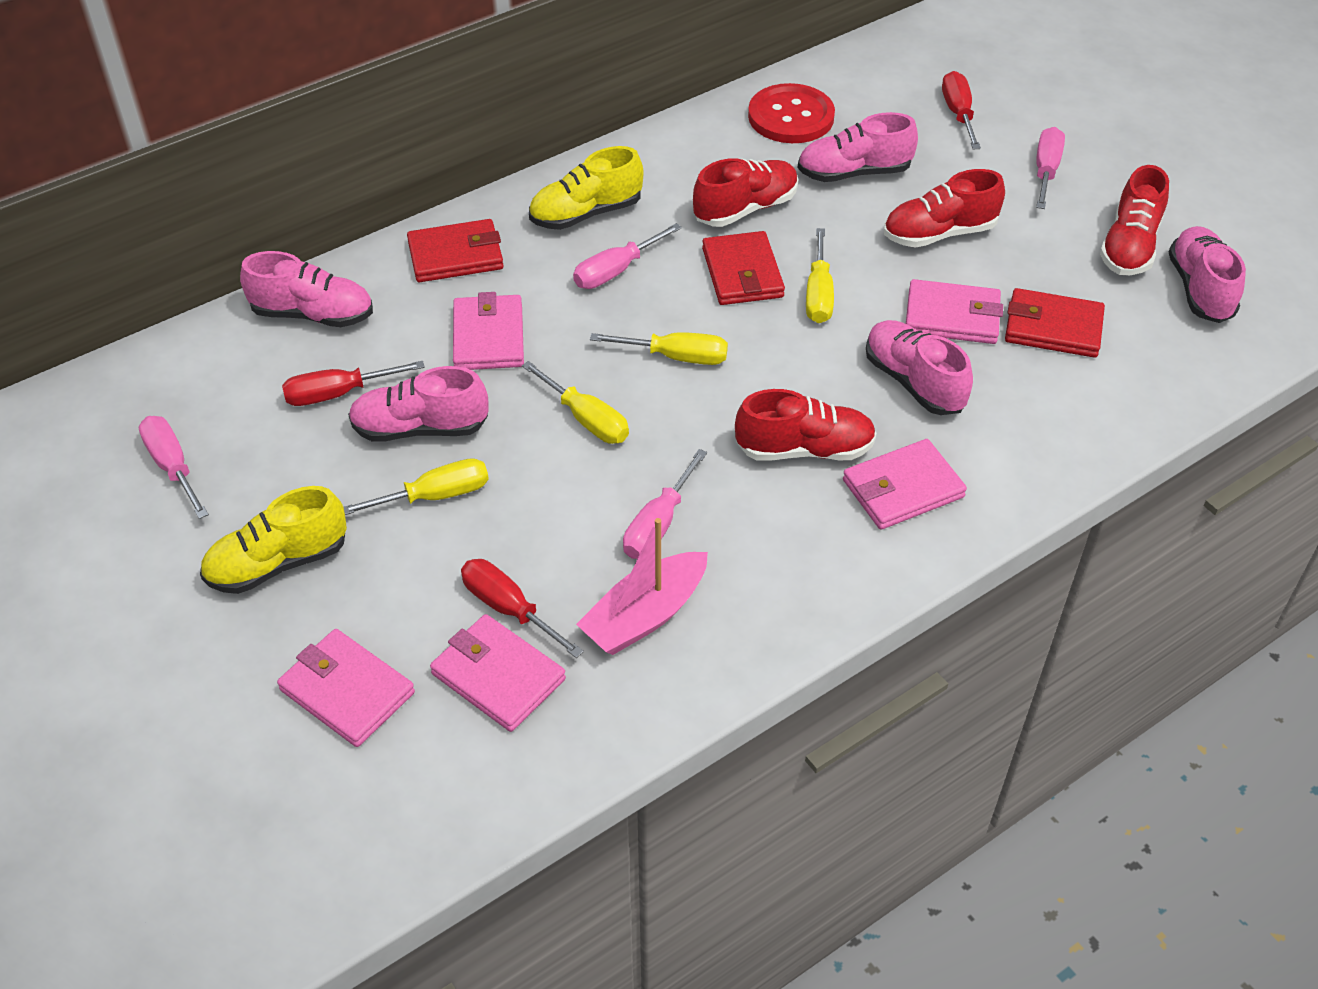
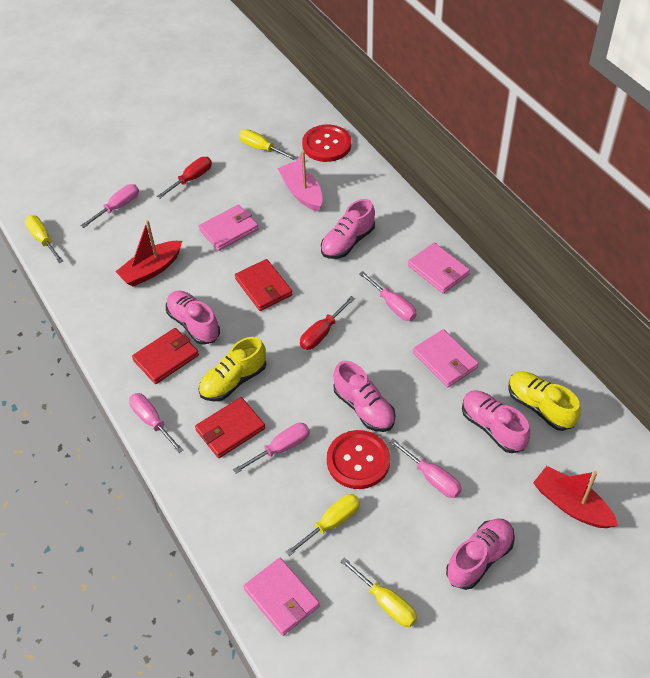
pink screwdriver: 4 -> 5
pink wallet: 5 -> 4
red boat: 0 -> 2
red button: 1 -> 2
red screwdriver: 3 -> 2
red shoe: 4 -> 0

